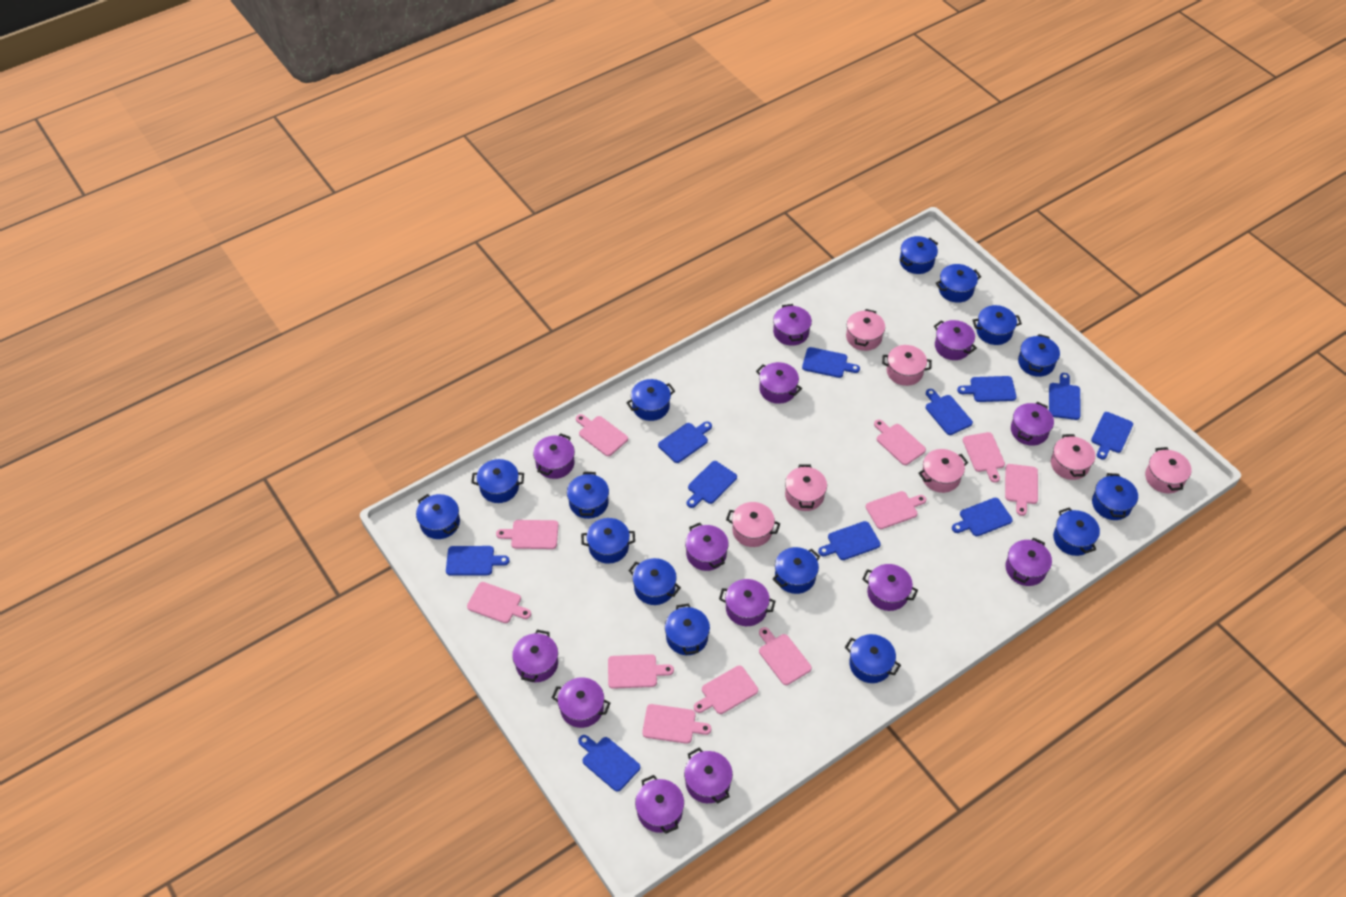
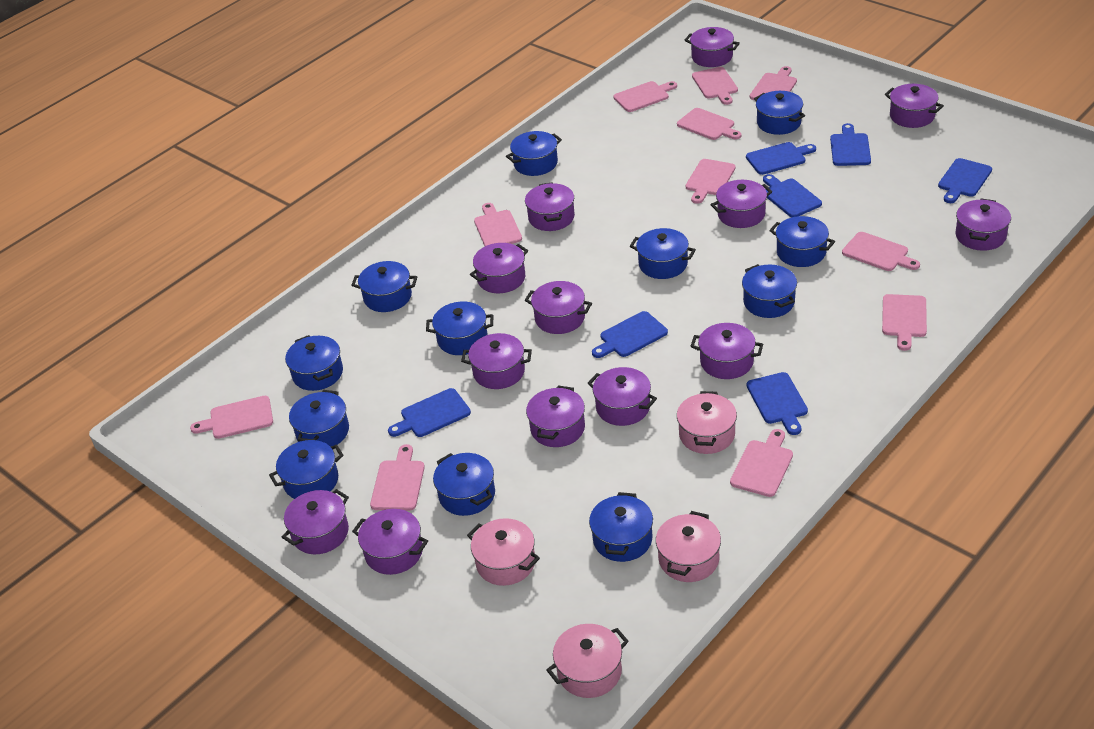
blue cutting board: 11 -> 7
blue pot: 15 -> 12
pink pot: 7 -> 4

